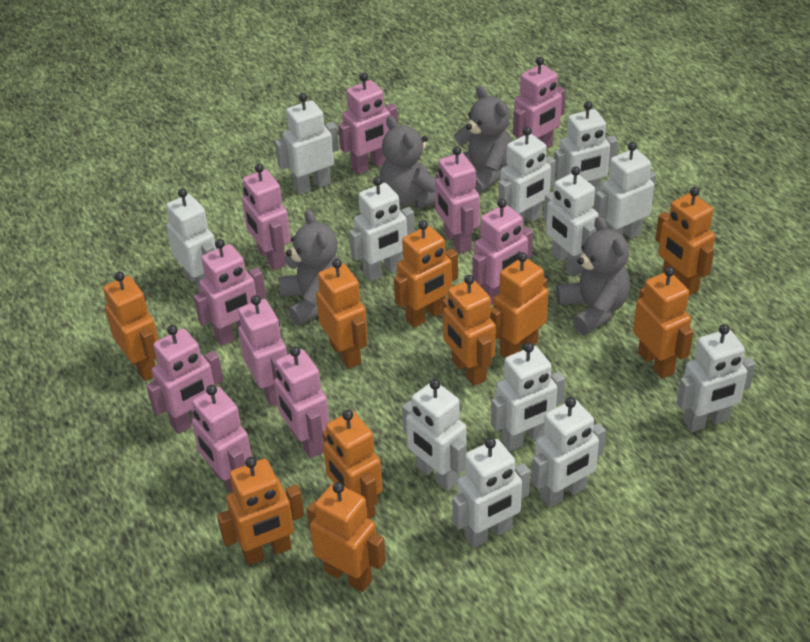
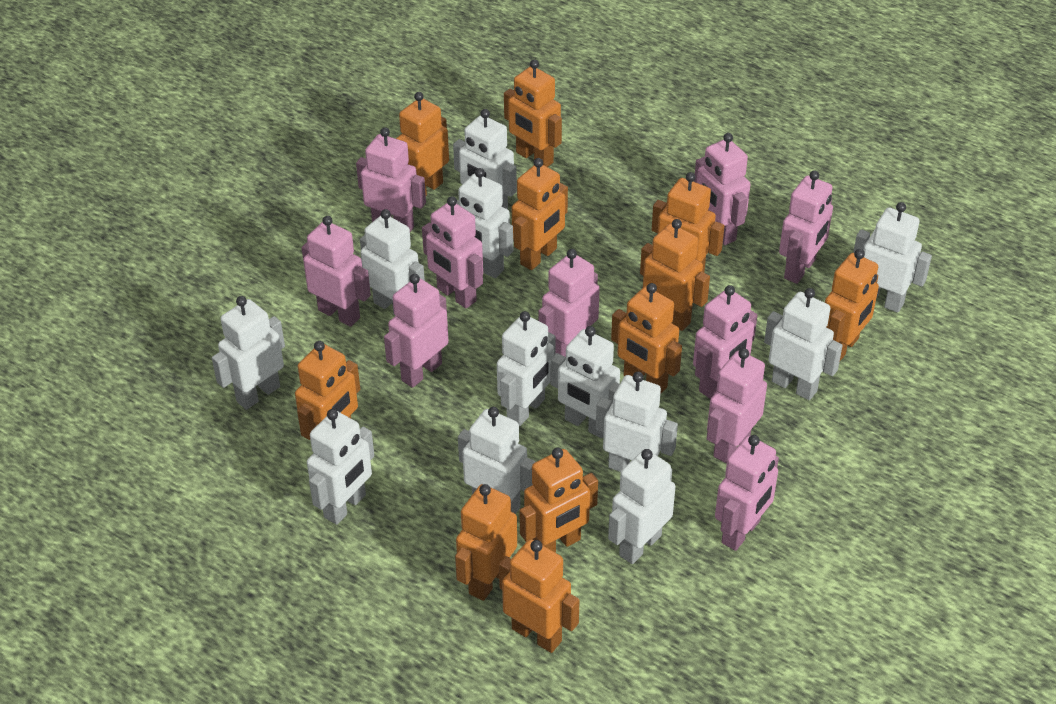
grey teddy bear: 4 -> 0
orange robot: 10 -> 11

